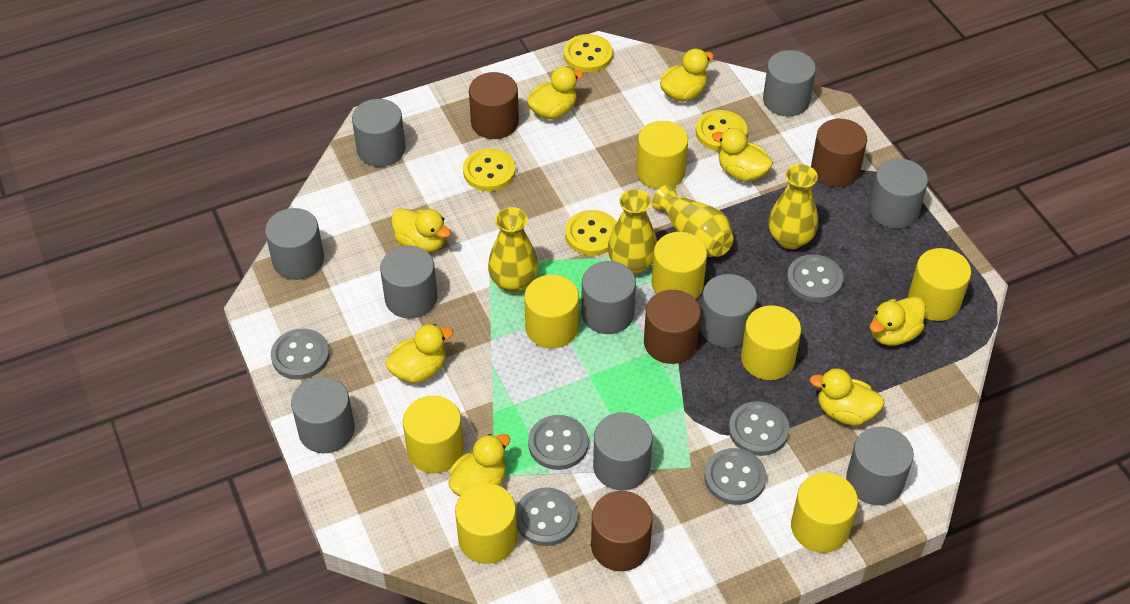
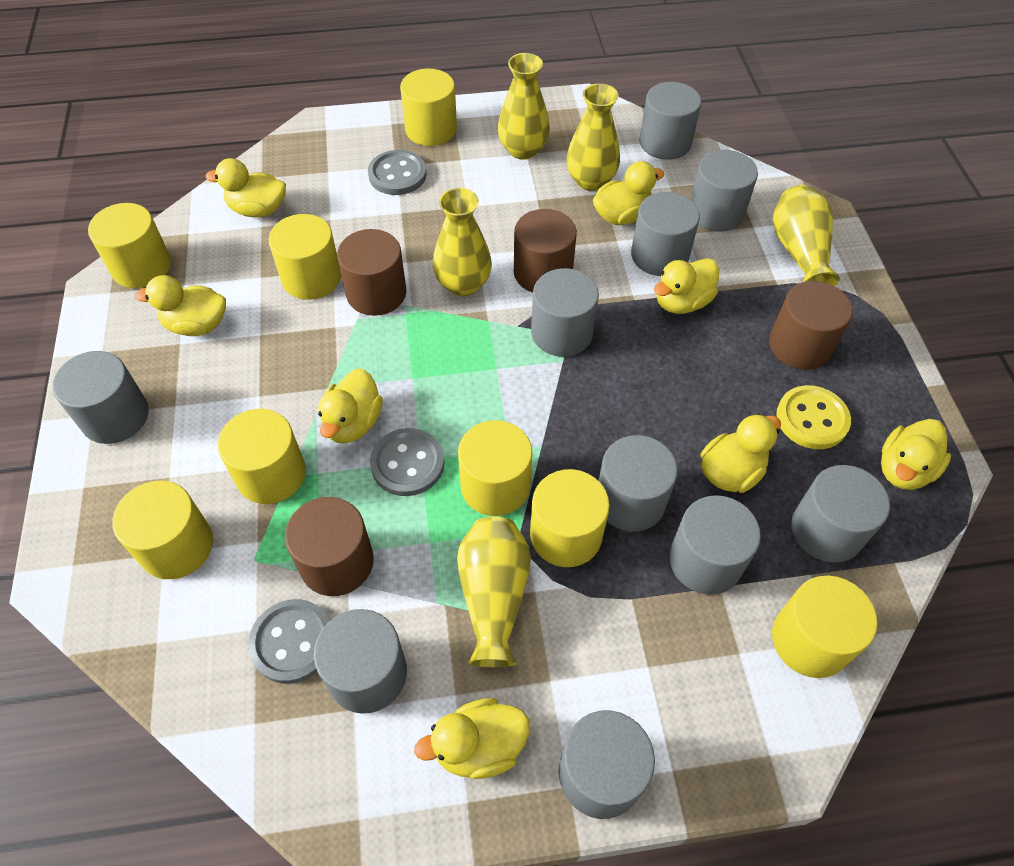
grey button: 6 -> 3
yellow button: 4 -> 1
yellow vase: 4 -> 5

